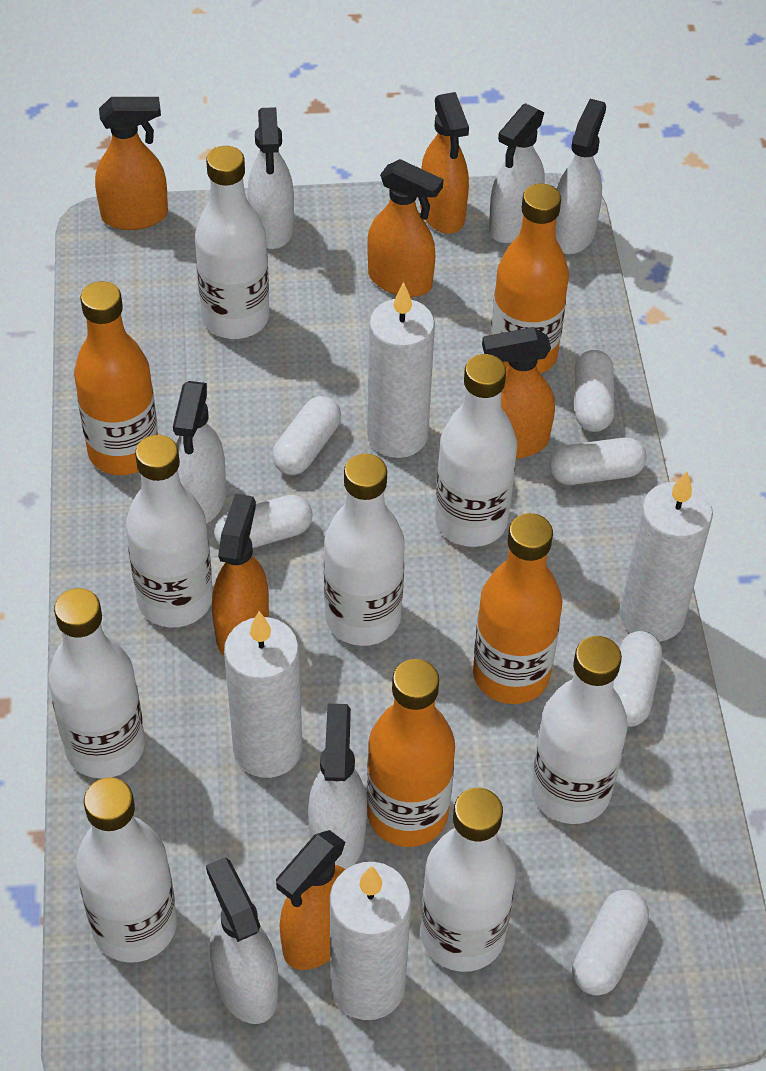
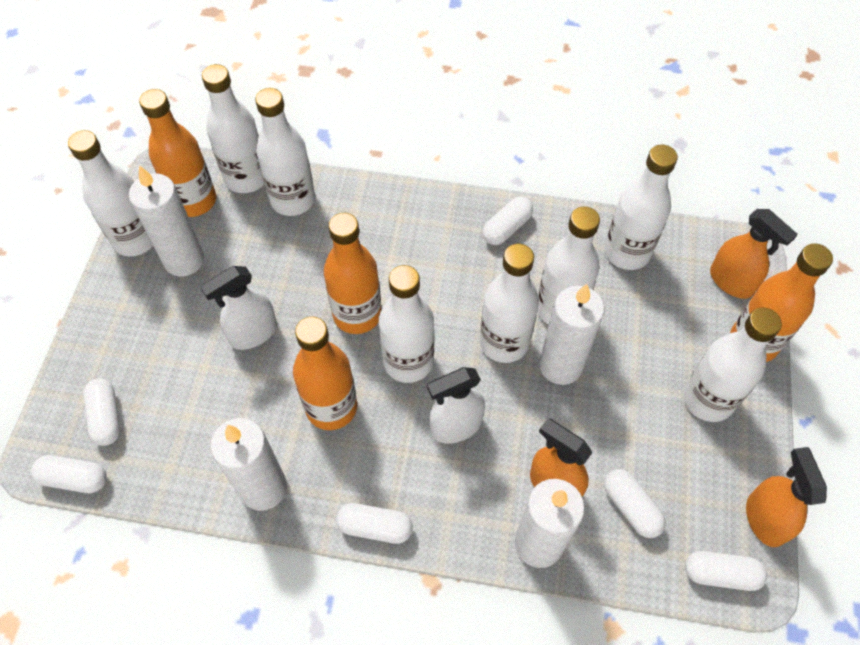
orange spray bottle: 6 -> 3
white spray bottle: 6 -> 2

